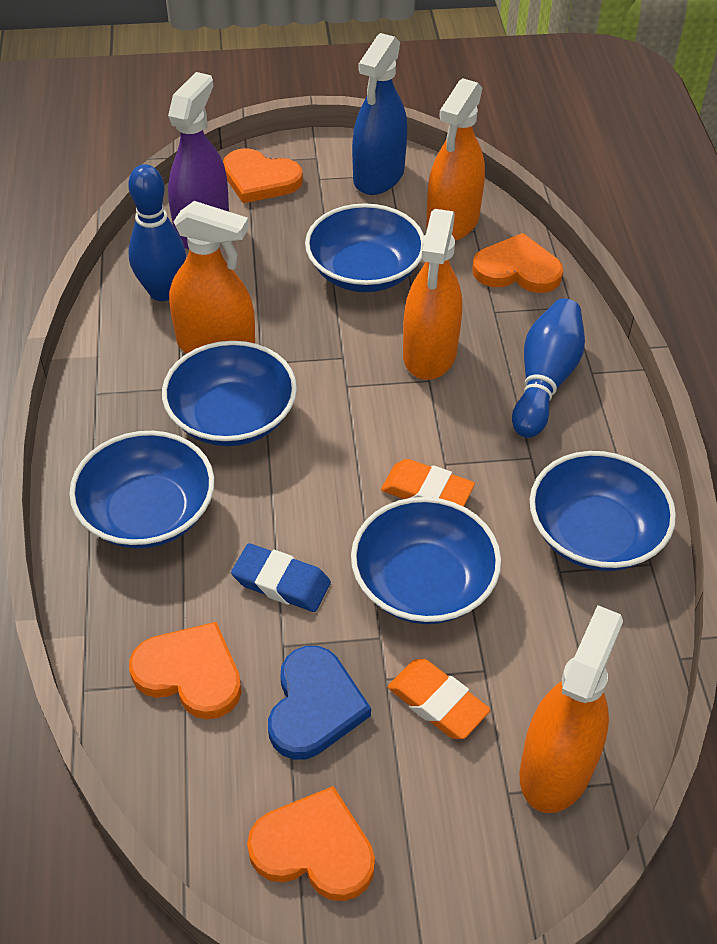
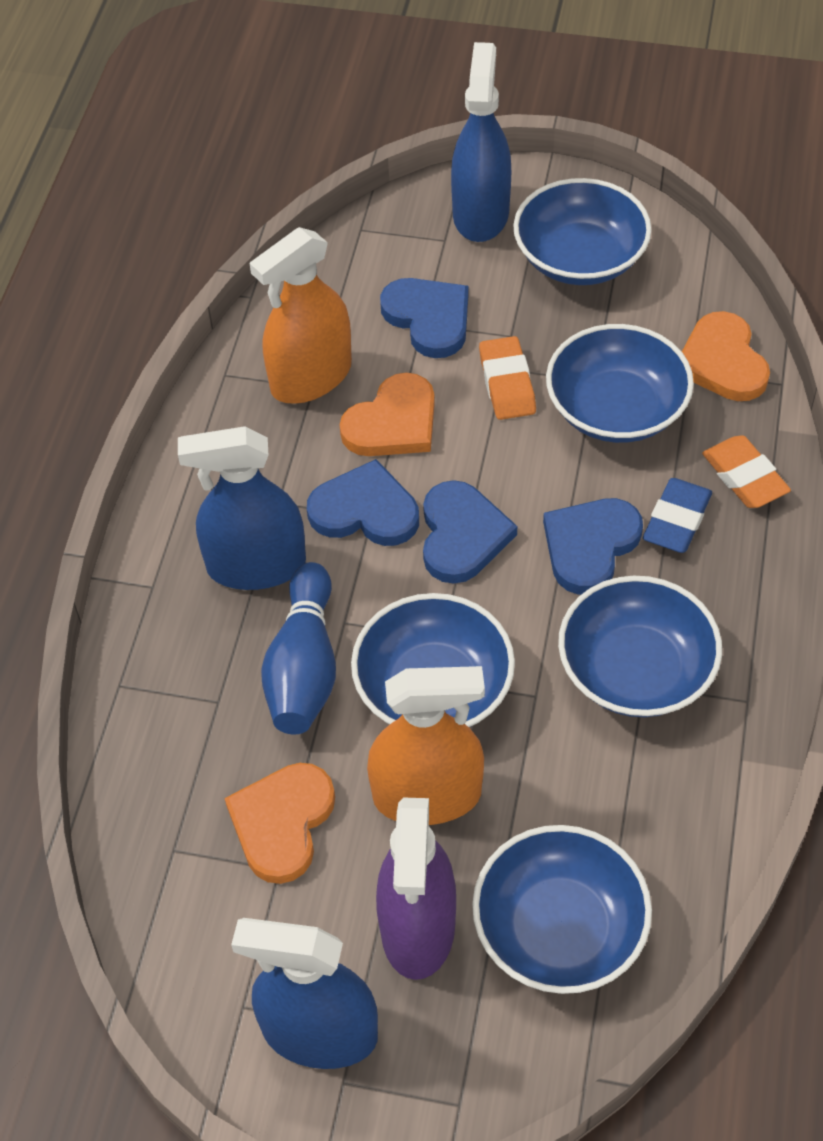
blue bowling pin: 2 -> 1
blue heart: 1 -> 4
blue spray bottle: 1 -> 3
orange heart: 4 -> 3
orange spray bottle: 4 -> 2

